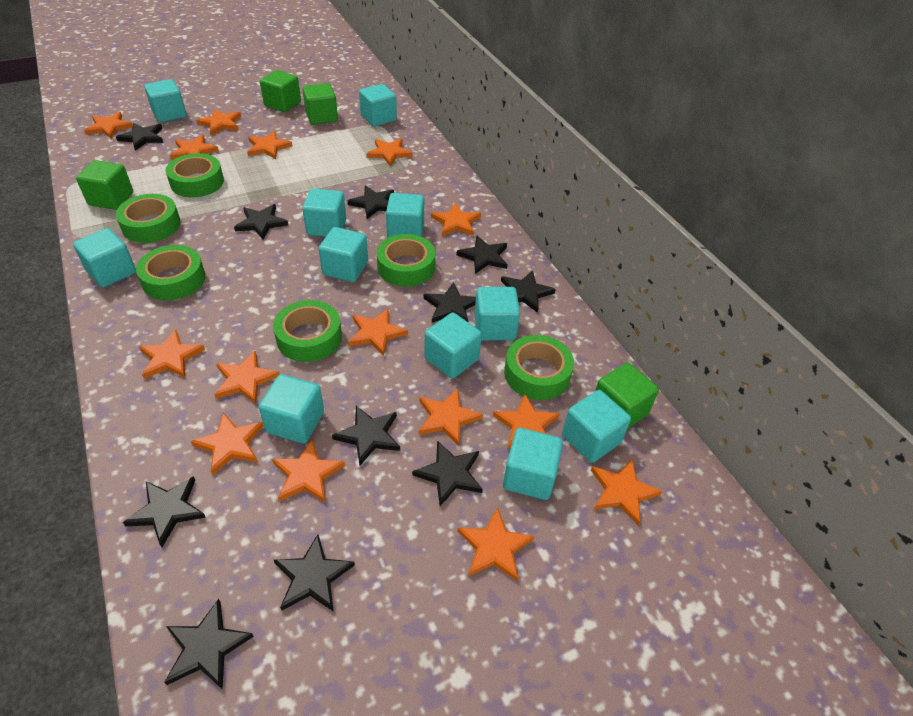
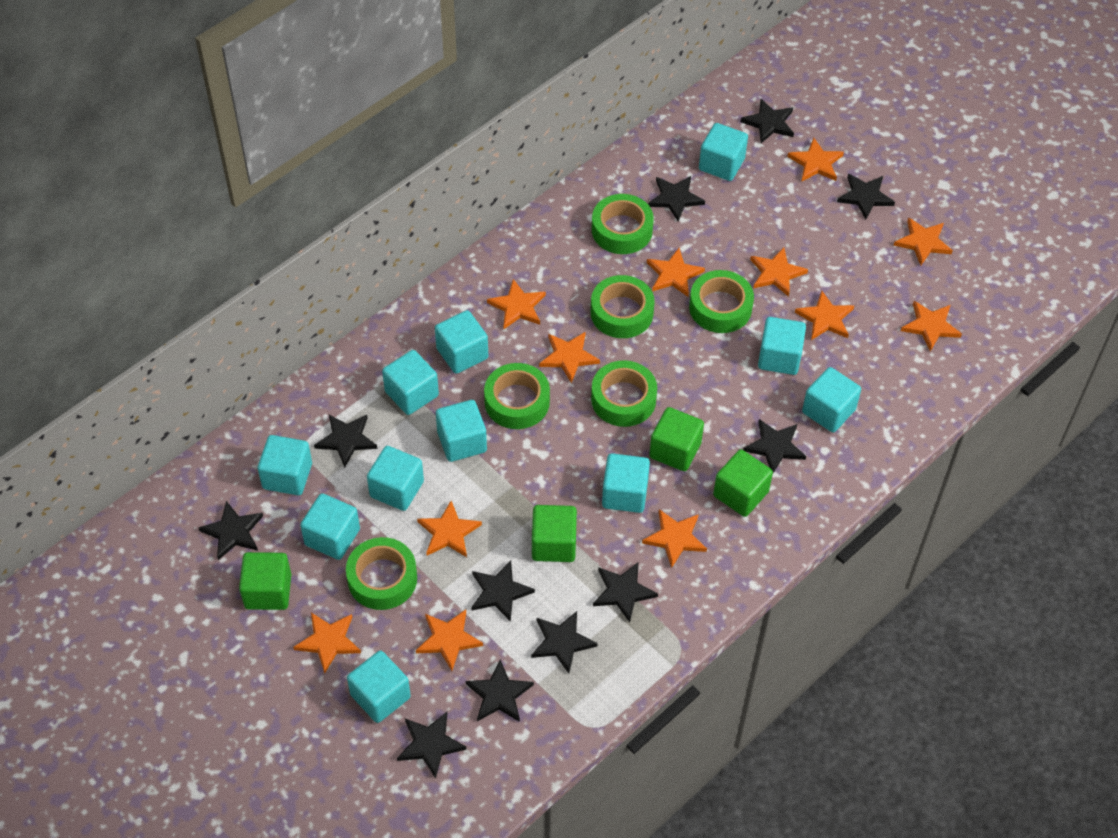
orange star: 15 -> 12

